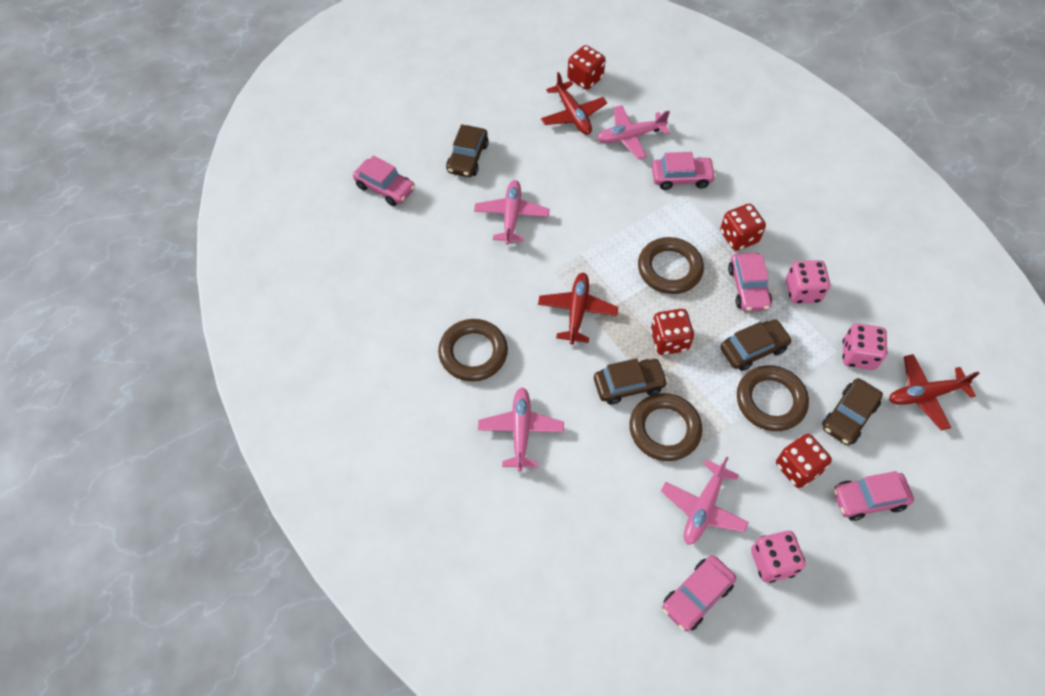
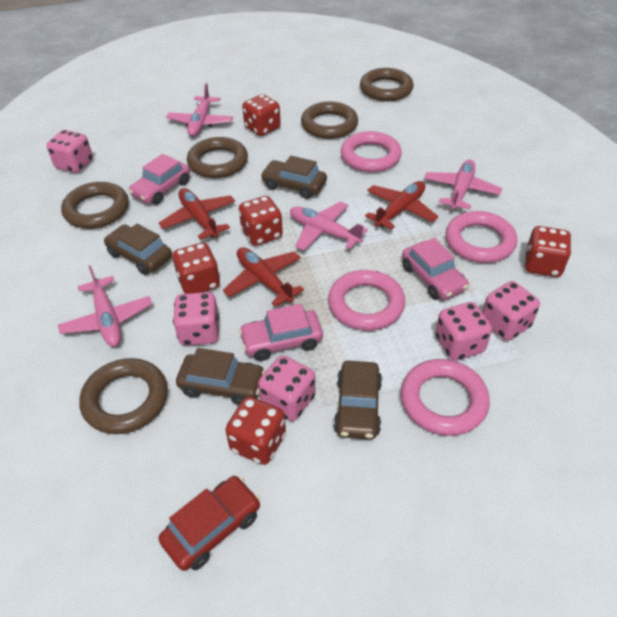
brown ring: 4 -> 5
pink car: 5 -> 3
pink dice: 3 -> 5
pink ring: 0 -> 4
red car: 0 -> 1
red dice: 4 -> 5

